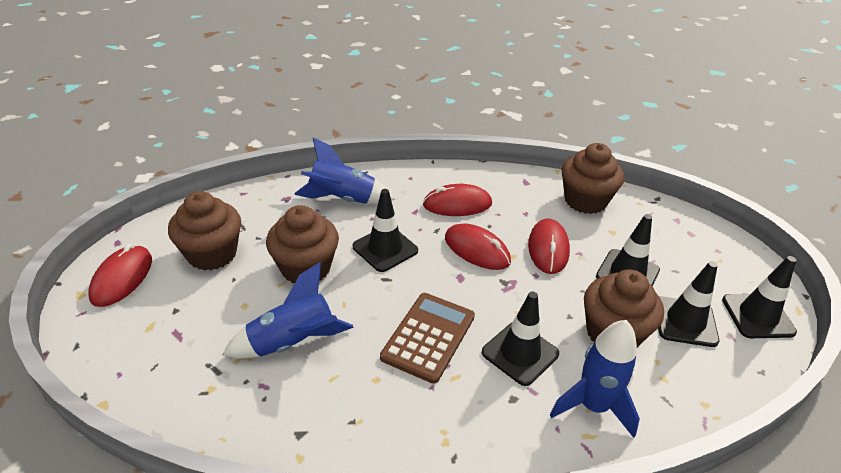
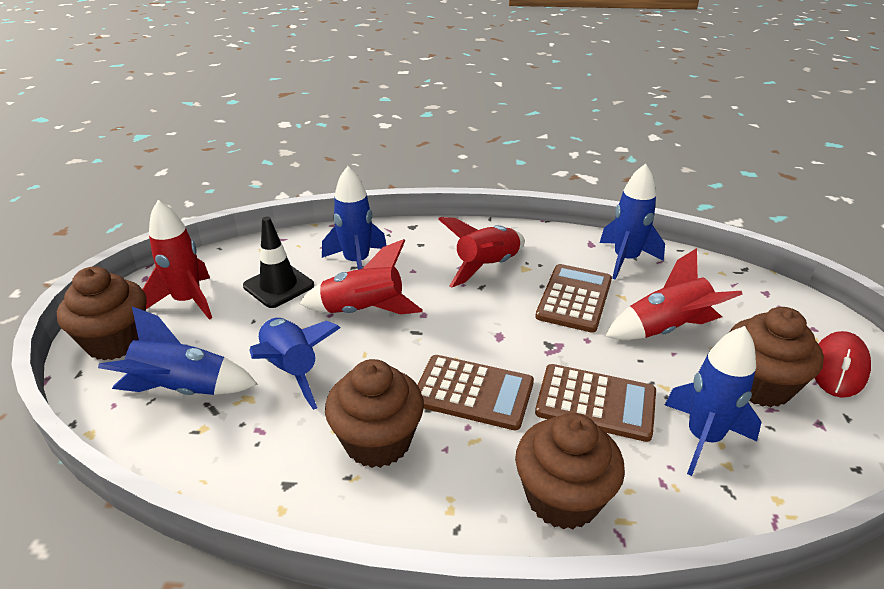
black traffic cone: 5 -> 1
blue rocket: 3 -> 5
brown calculator: 1 -> 3
red mouse: 4 -> 1
red rocket: 0 -> 4

